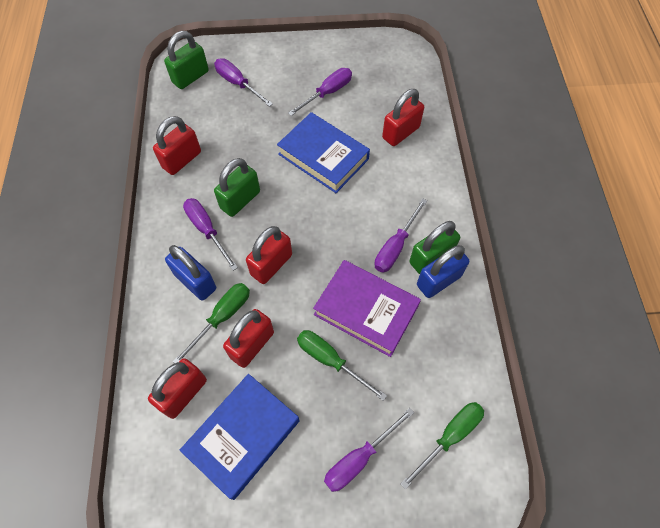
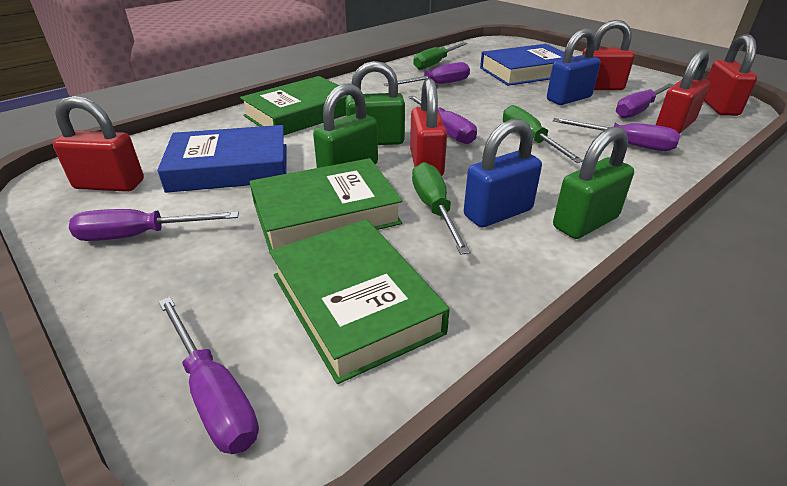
green book: 0 -> 3
purple book: 1 -> 0
purple screwdriver: 5 -> 6

